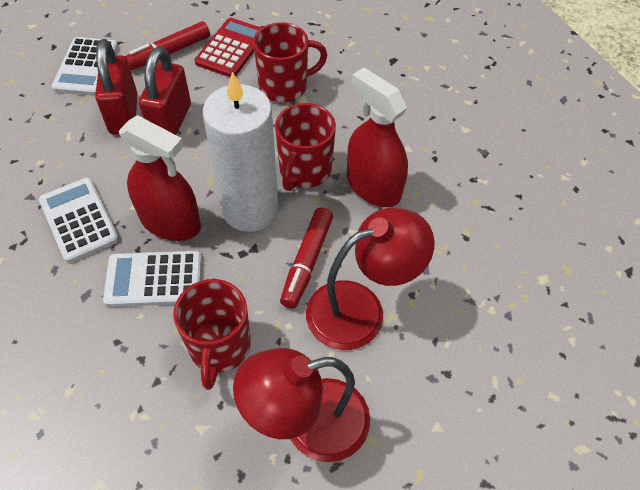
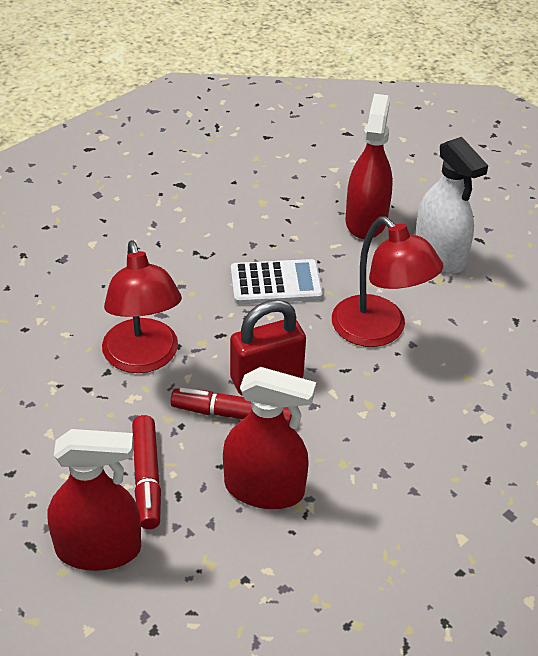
red calculator: 1 -> 0
red mug: 3 -> 0
red padlock: 2 -> 1
red spray bottle: 2 -> 3
white calculator: 3 -> 1
white candle: 1 -> 0
white spray bottle: 0 -> 1

